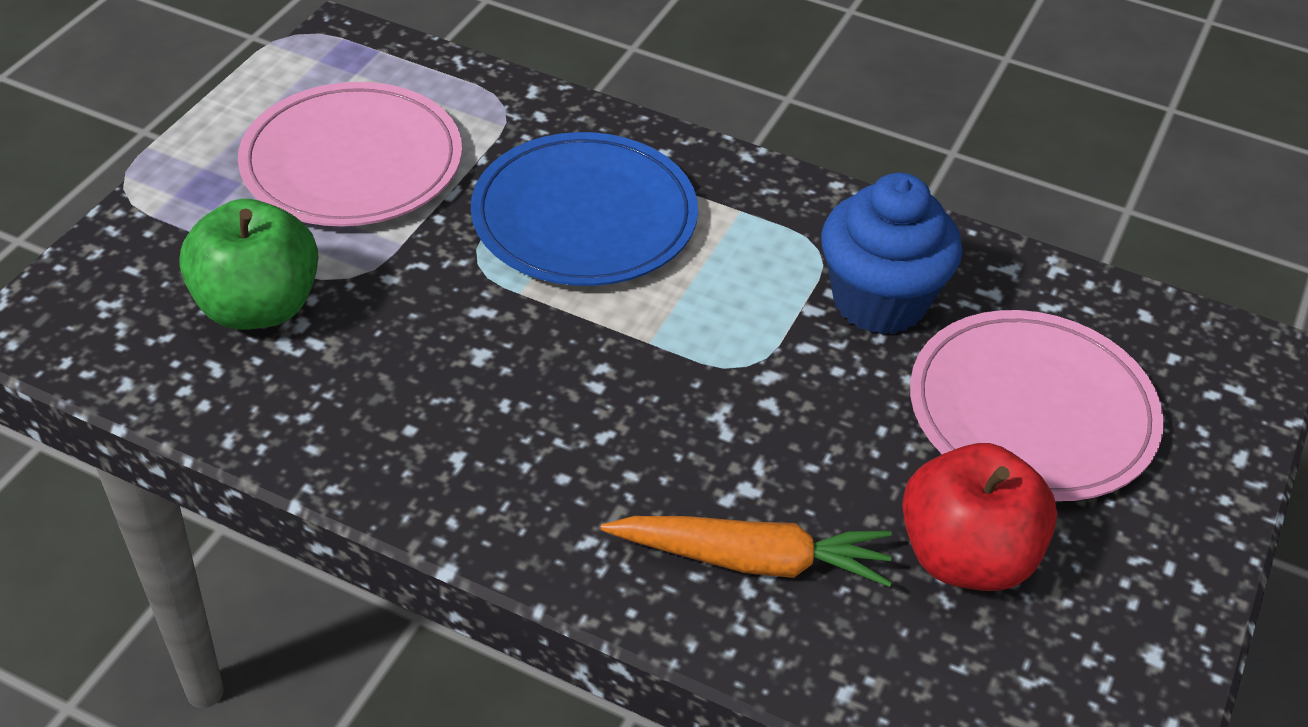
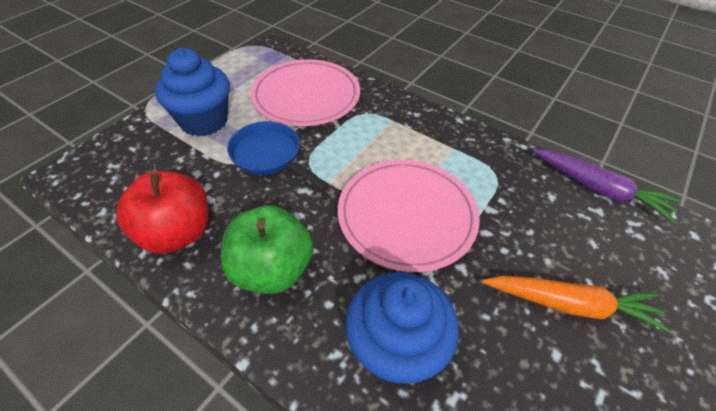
blue cupcake: 1 -> 2
blue pan: 0 -> 1
blue plate: 1 -> 0
purple carrot: 0 -> 1

